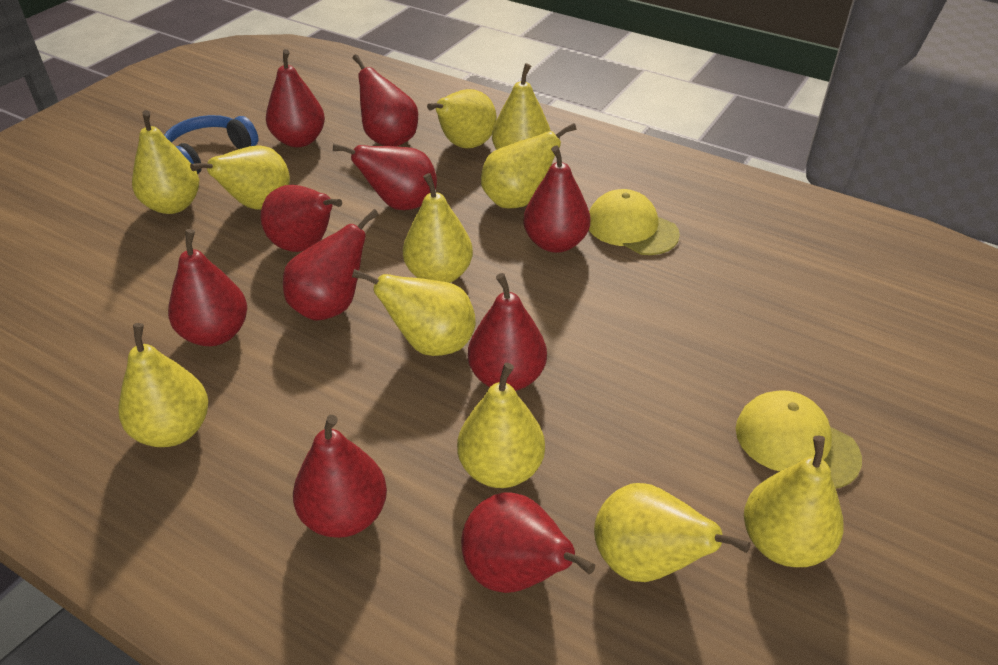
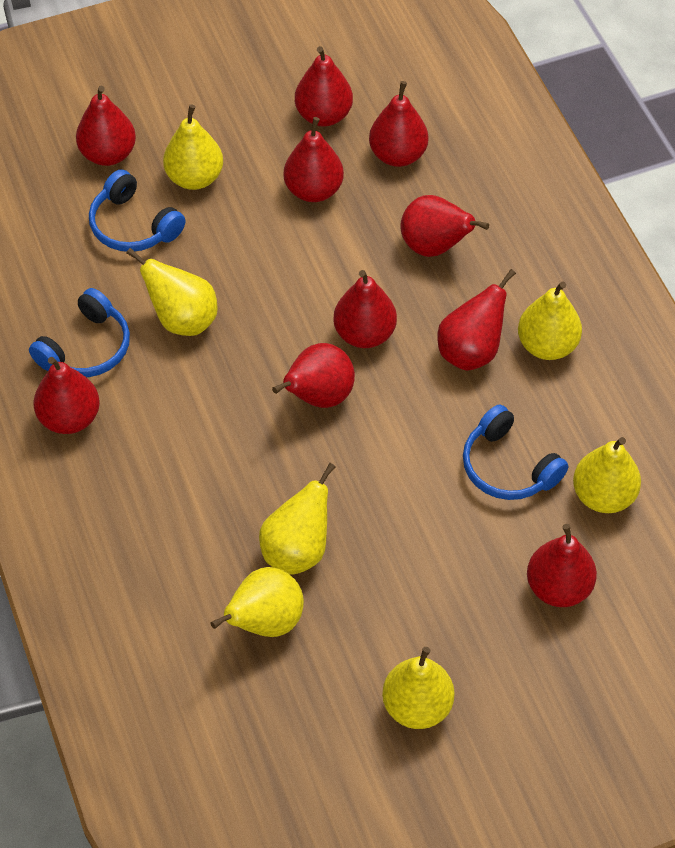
blue headphones: 1 -> 3
yellow cap: 2 -> 0
yellow pear: 11 -> 7

